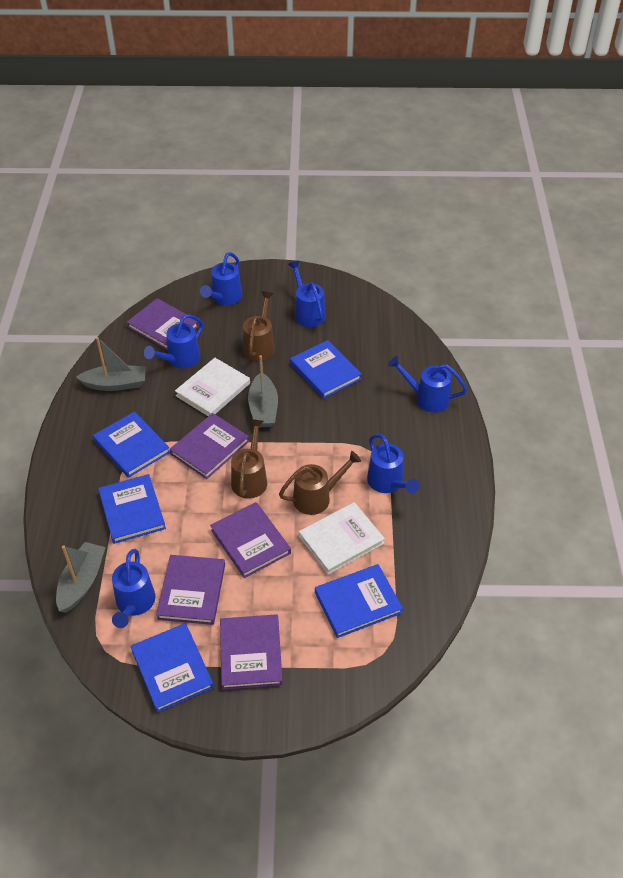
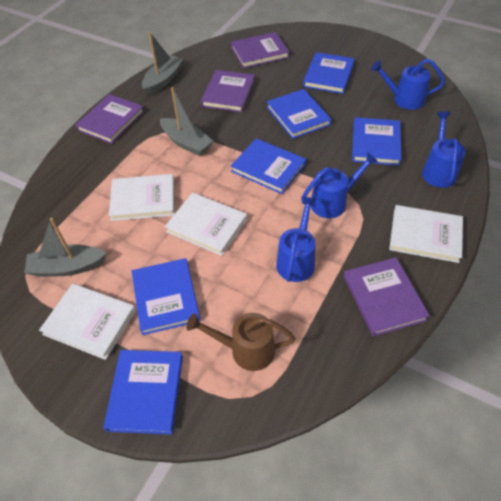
blue book: 5 -> 6
blue watering can: 6 -> 4
brown watering can: 3 -> 1
purple book: 5 -> 4
white book: 2 -> 4

